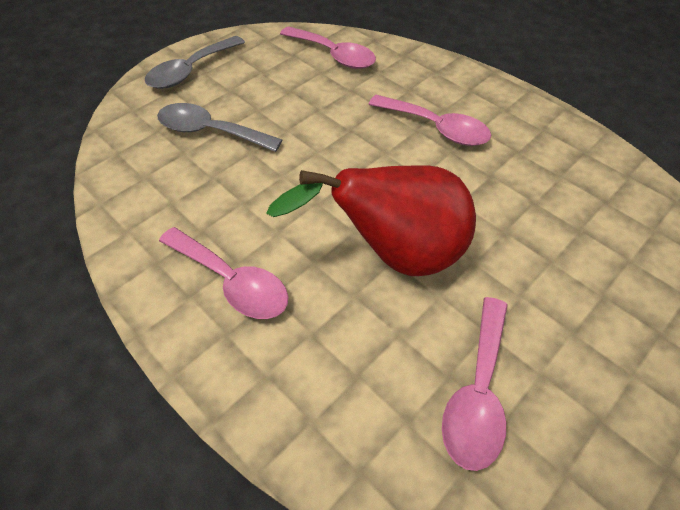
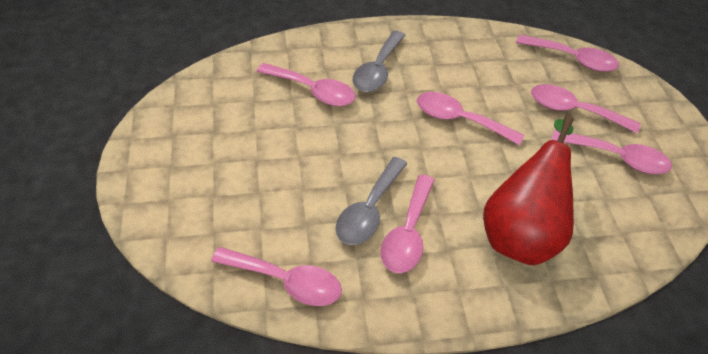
pink spoon: 4 -> 7

